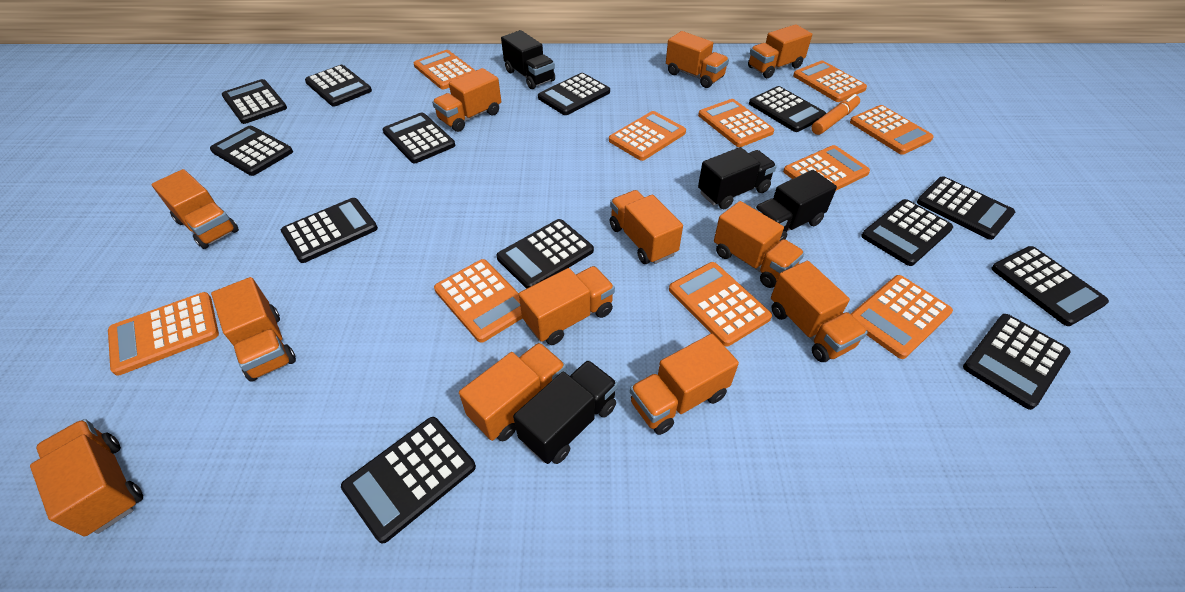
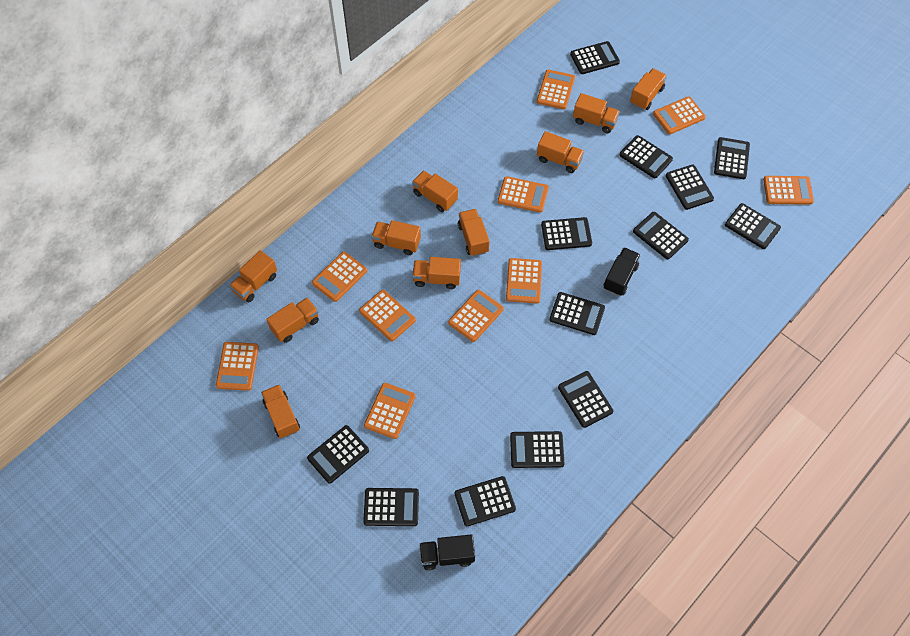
black truck: 4 -> 2
orange marker: 1 -> 0
orange truck: 12 -> 10

